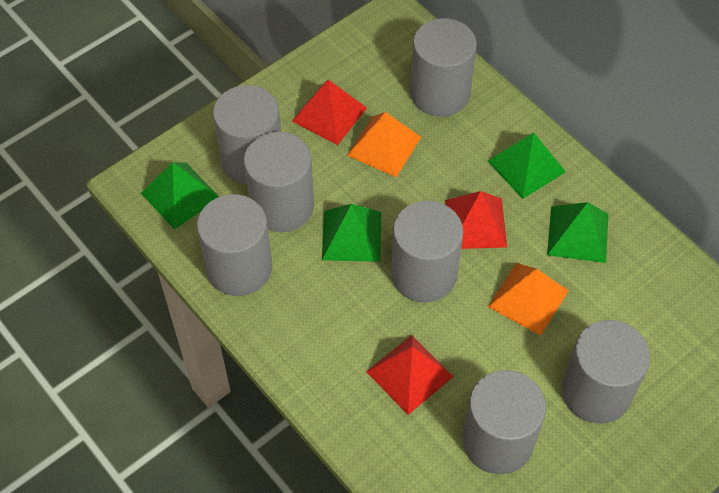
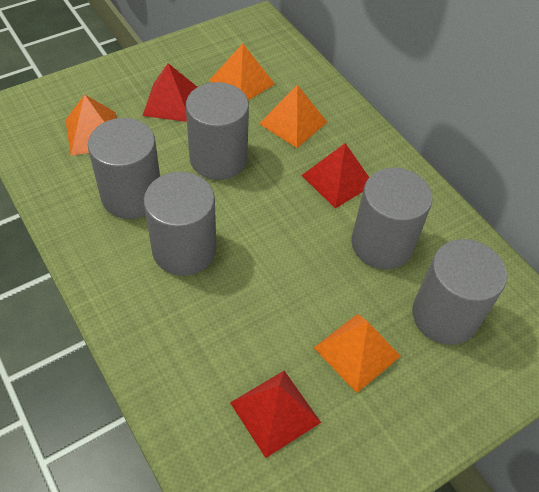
green pyramid: 4 -> 0
grey cylinder: 7 -> 5
orange pyramid: 2 -> 4

